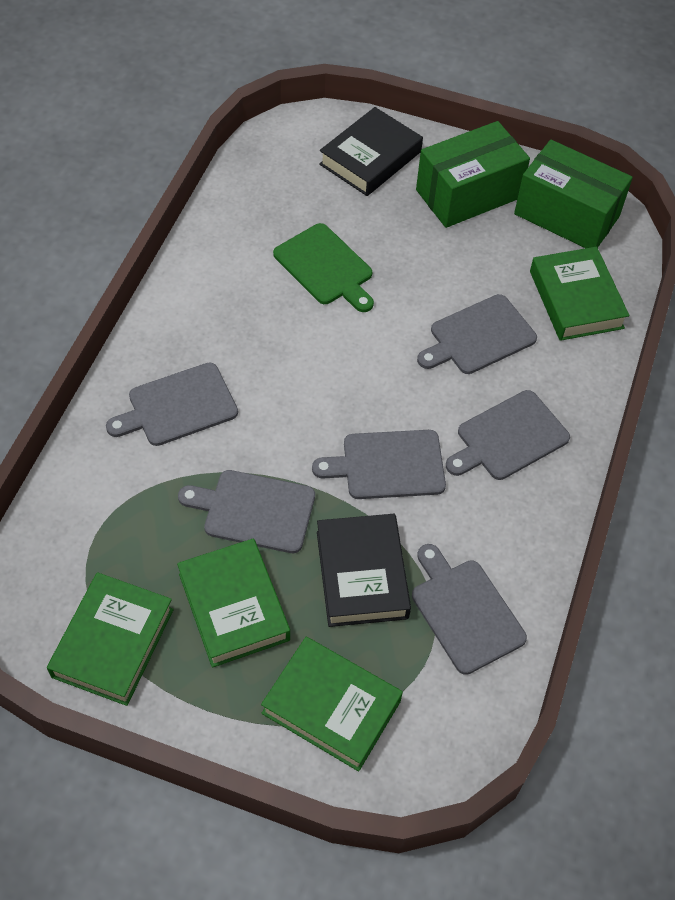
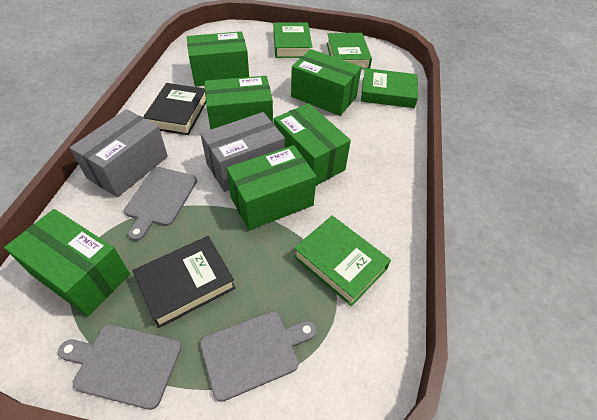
green box: 2 -> 6
green cutting board: 1 -> 0
grey box: 0 -> 2
grey cutting board: 6 -> 3

